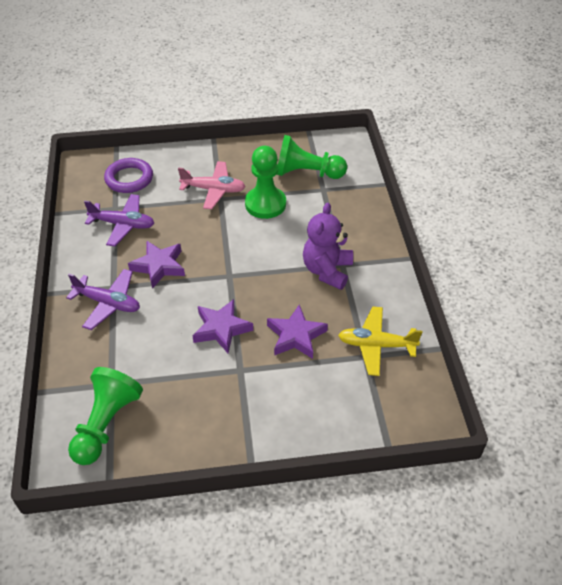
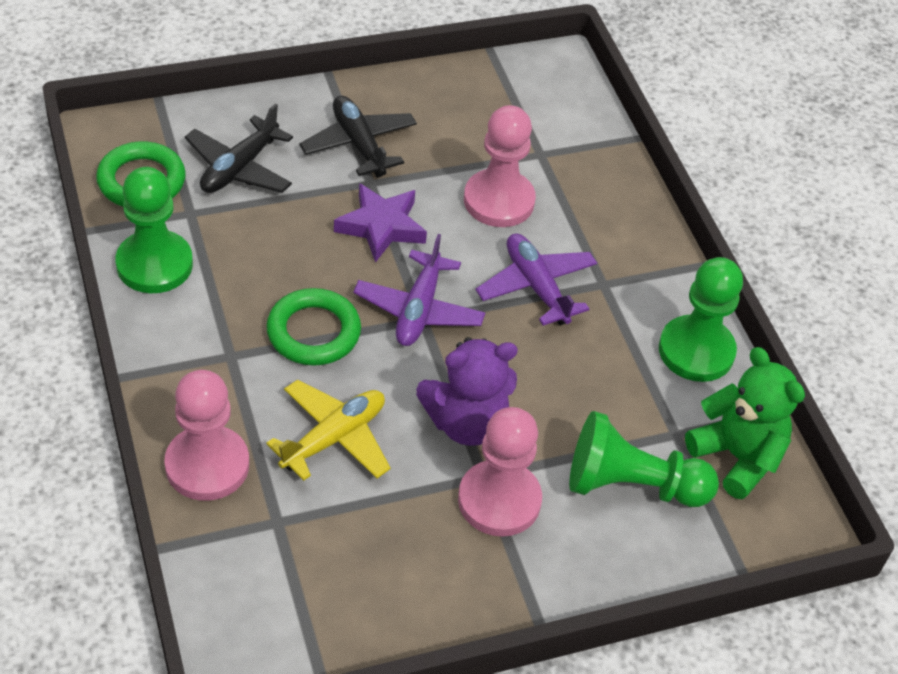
black plane: 0 -> 2
green ring: 0 -> 2
green teddy bear: 0 -> 1
pink pawn: 0 -> 3
pink plane: 1 -> 0
purple ring: 1 -> 0
purple star: 3 -> 1

